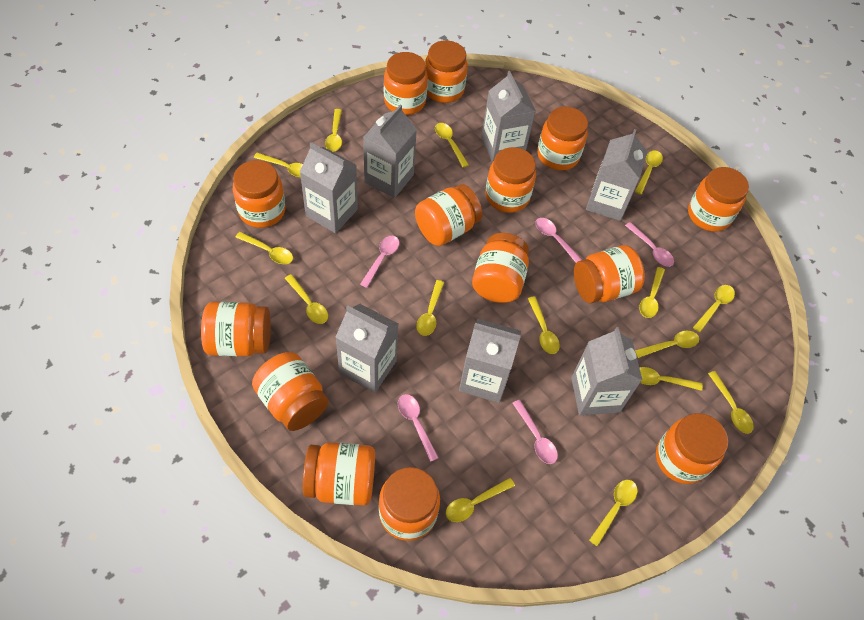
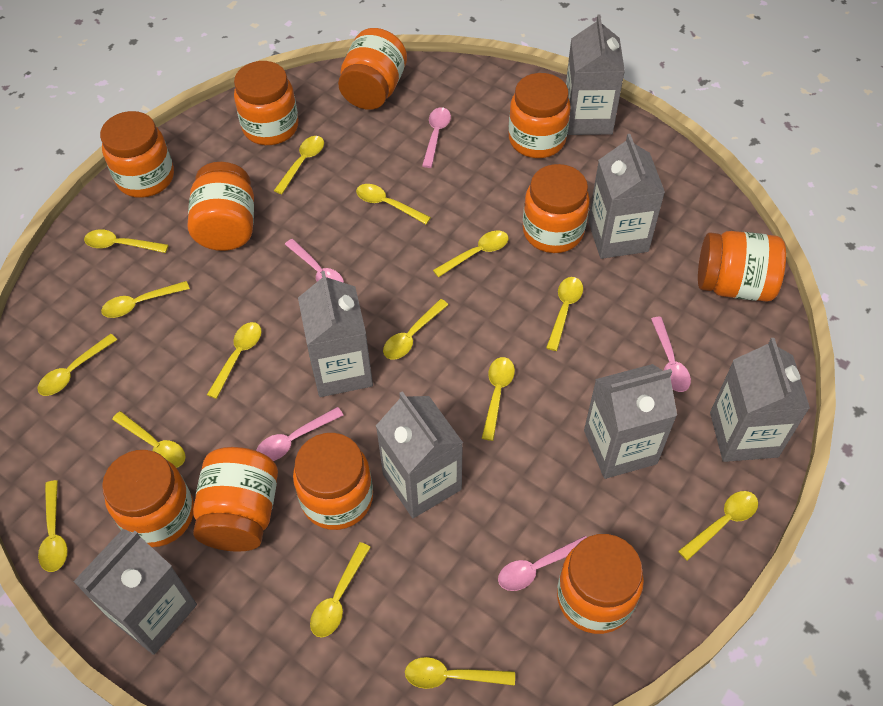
orange jar: 14 -> 11

